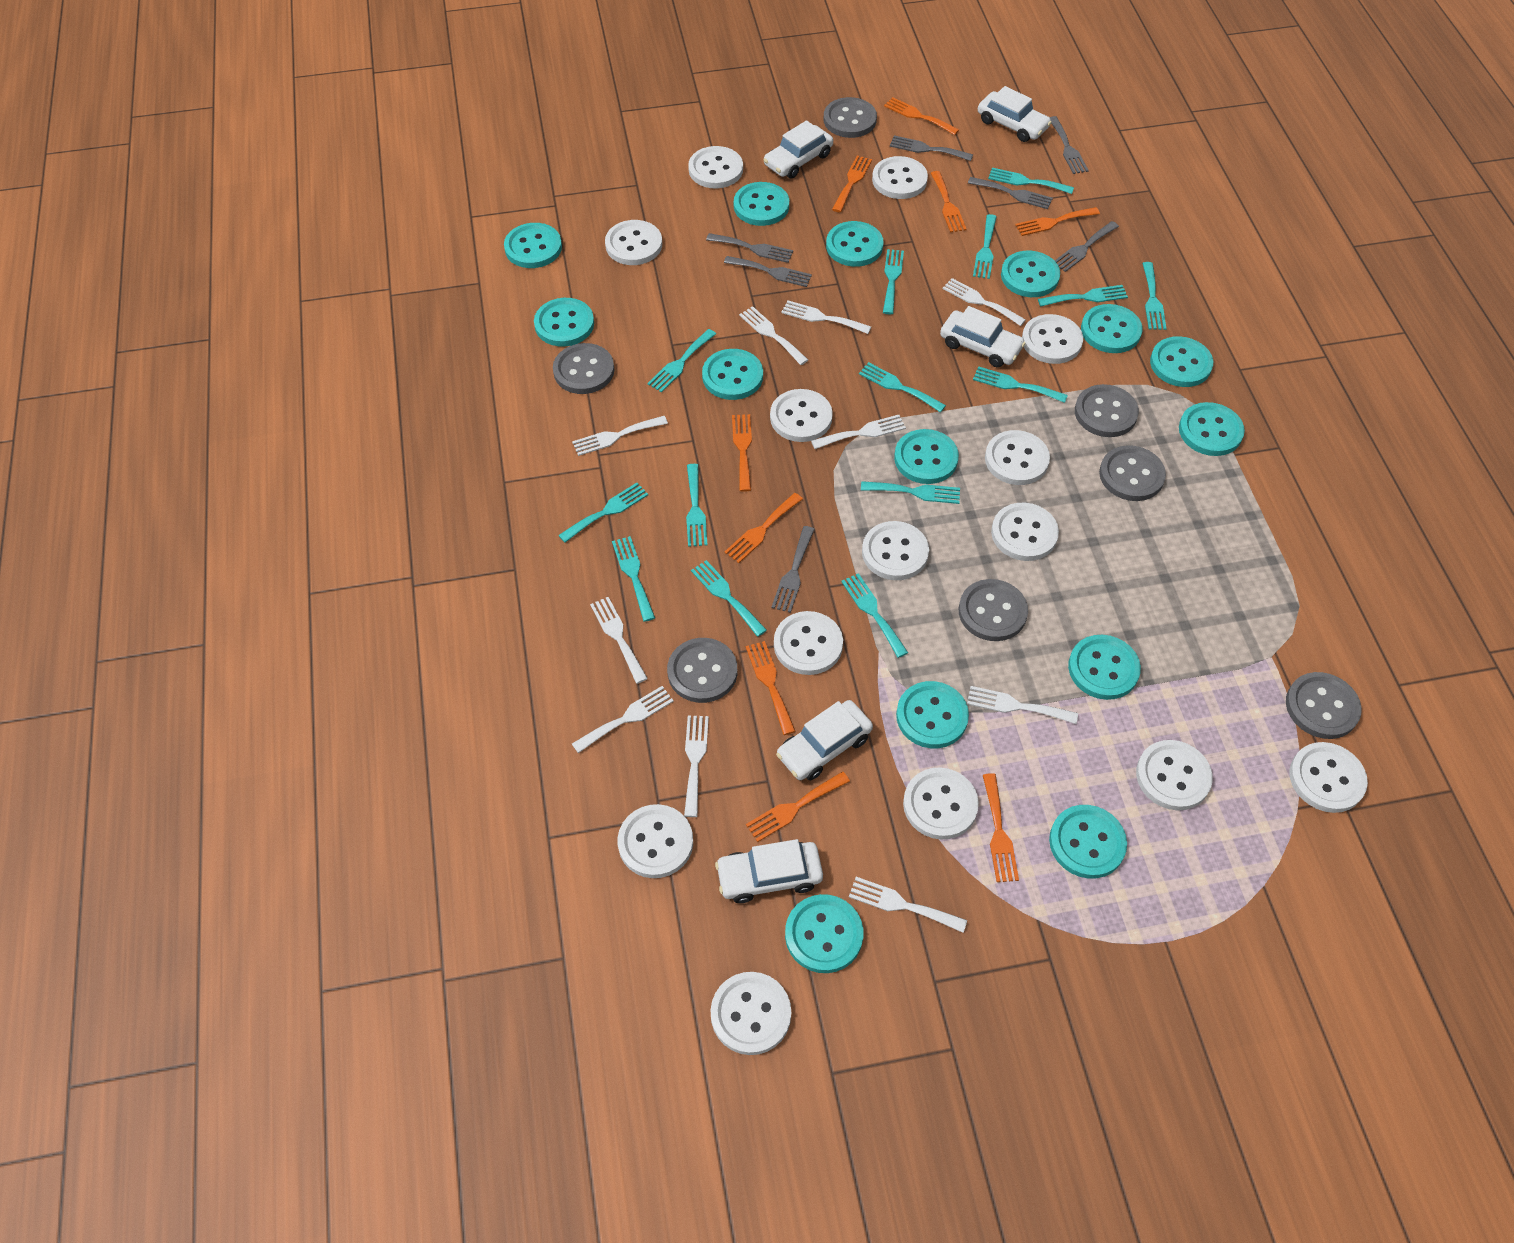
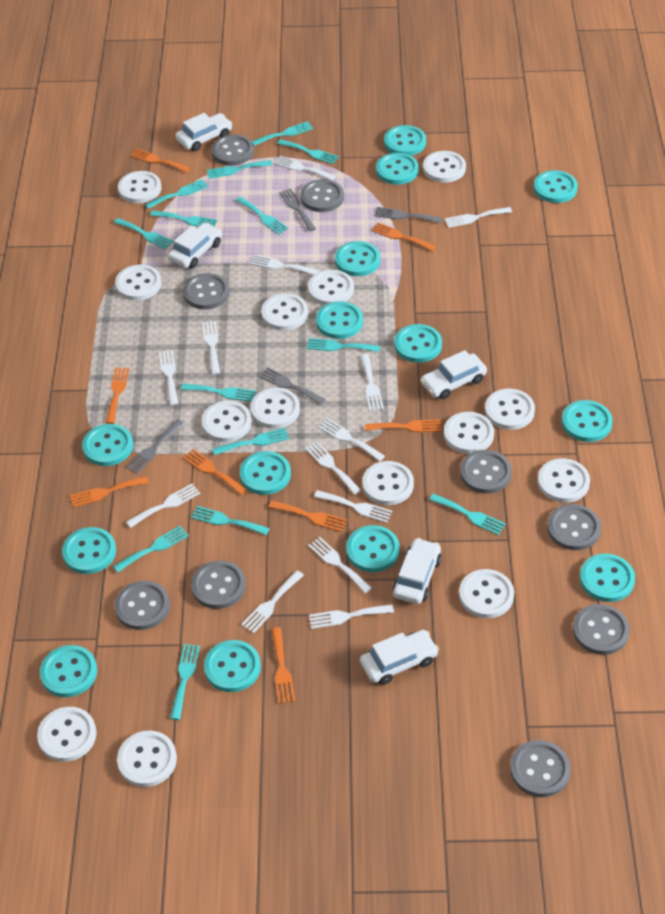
grey button: 7 -> 9
grey fork: 7 -> 4
orange fork: 9 -> 8
white fork: 10 -> 13

